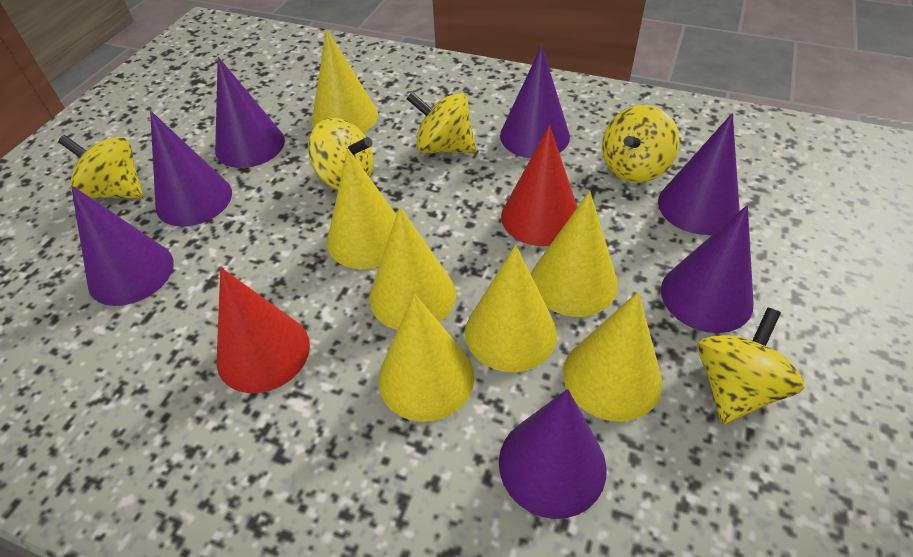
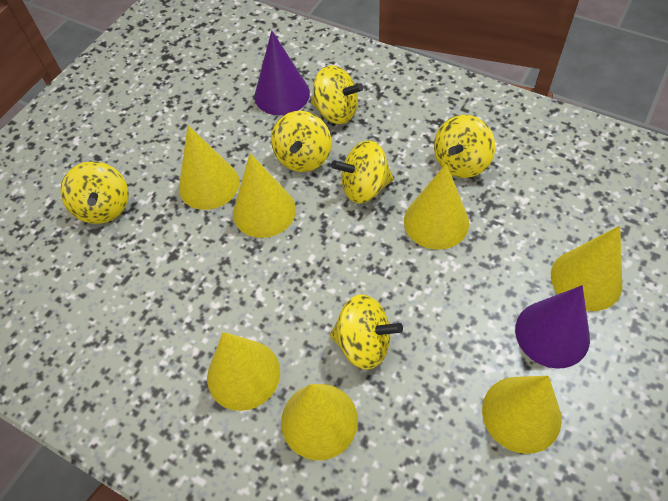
purple cone: 7 -> 2
red cone: 2 -> 0
yellow spinning top: 5 -> 6

